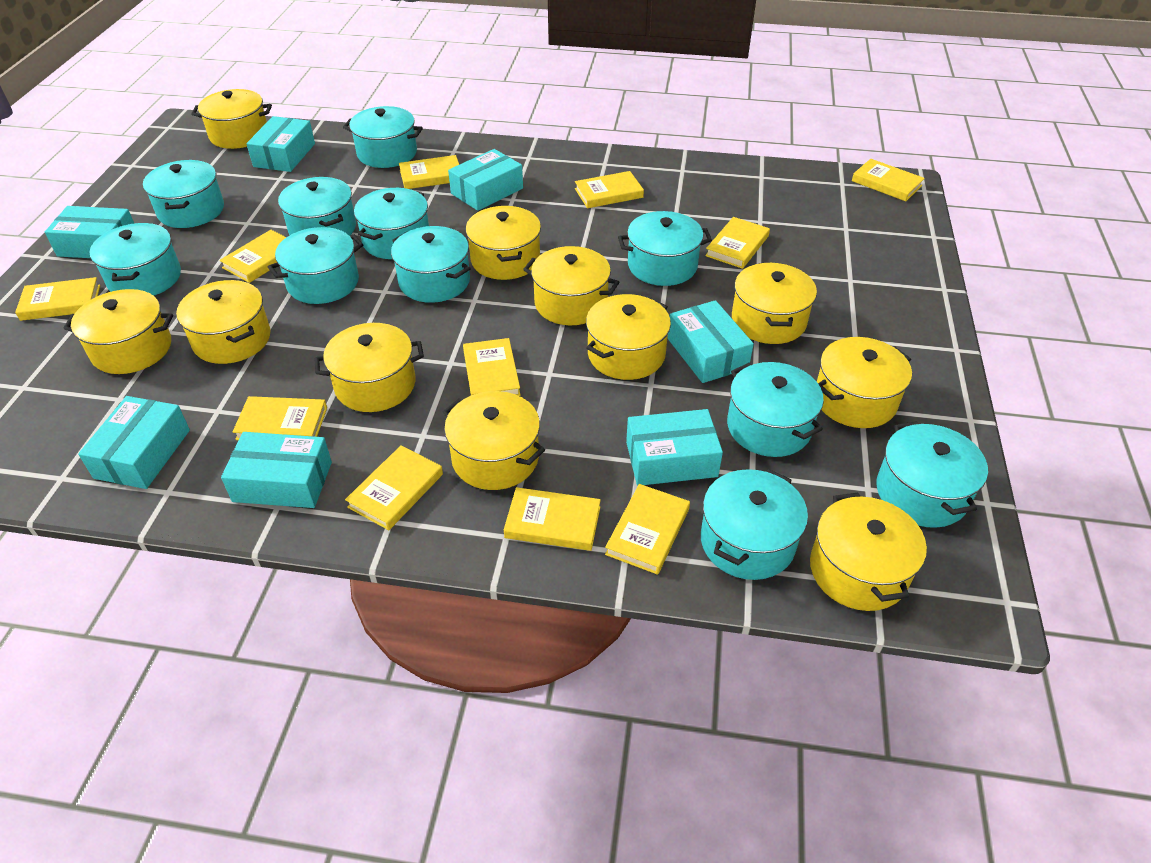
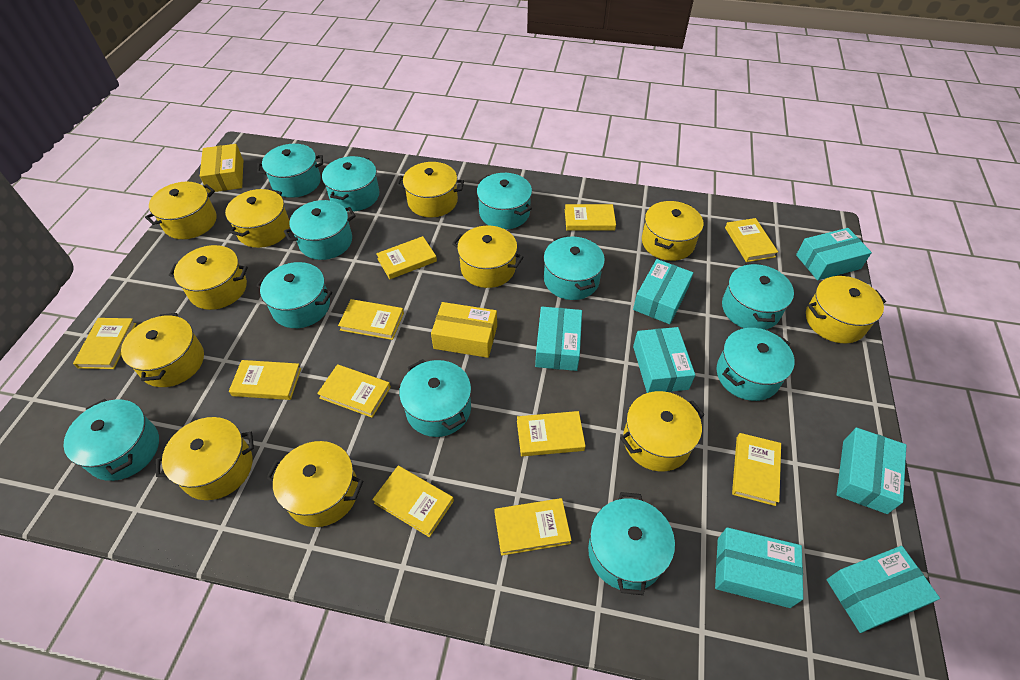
yellow box: 0 -> 2

